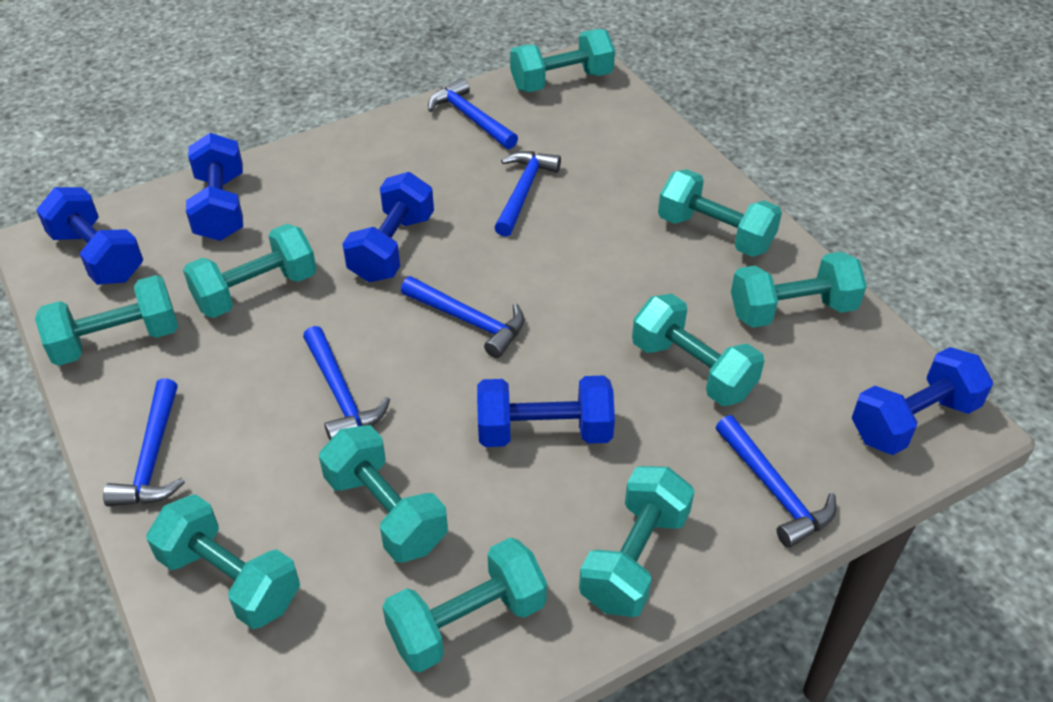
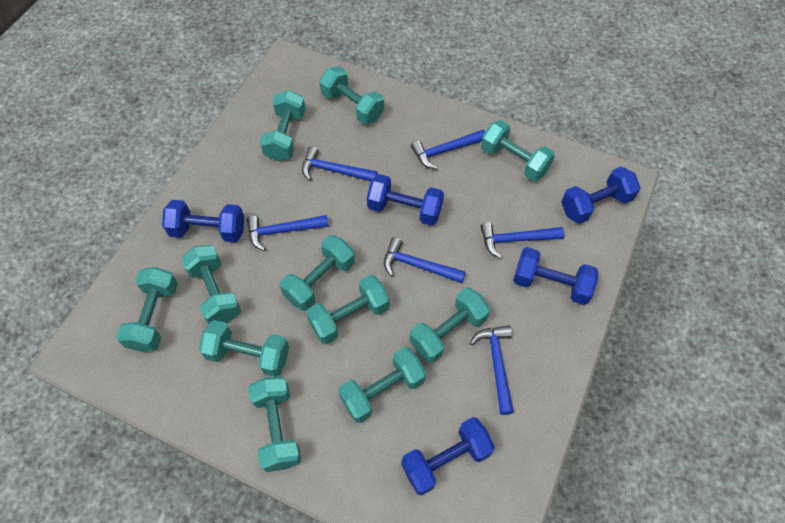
turquoise dumbbell: 10 -> 11

